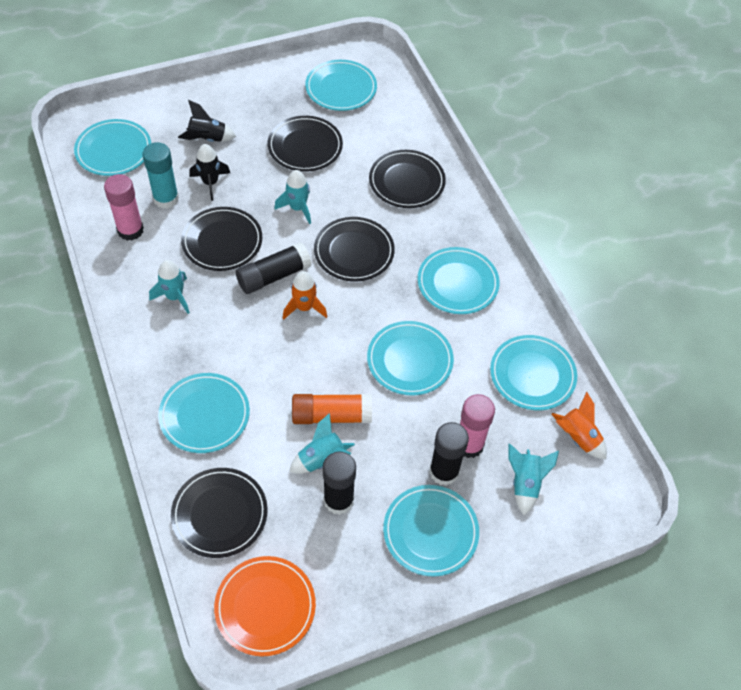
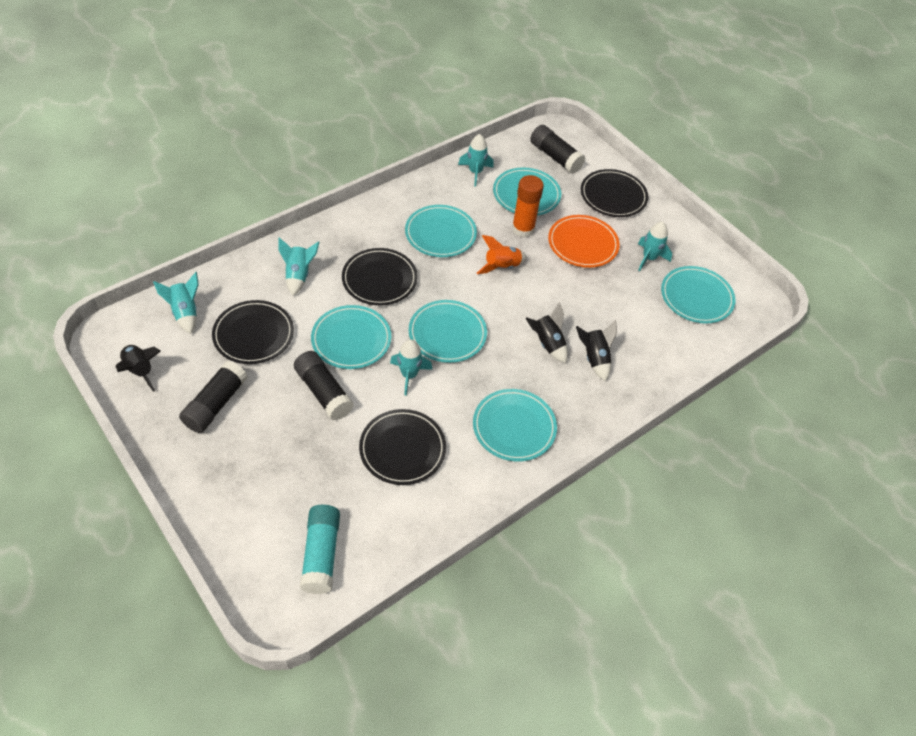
black plate: 5 -> 4
black rocket: 2 -> 3
orange rocket: 2 -> 1
pink glue stick: 2 -> 0
turquoise plate: 7 -> 6
turquoise rocket: 4 -> 5

